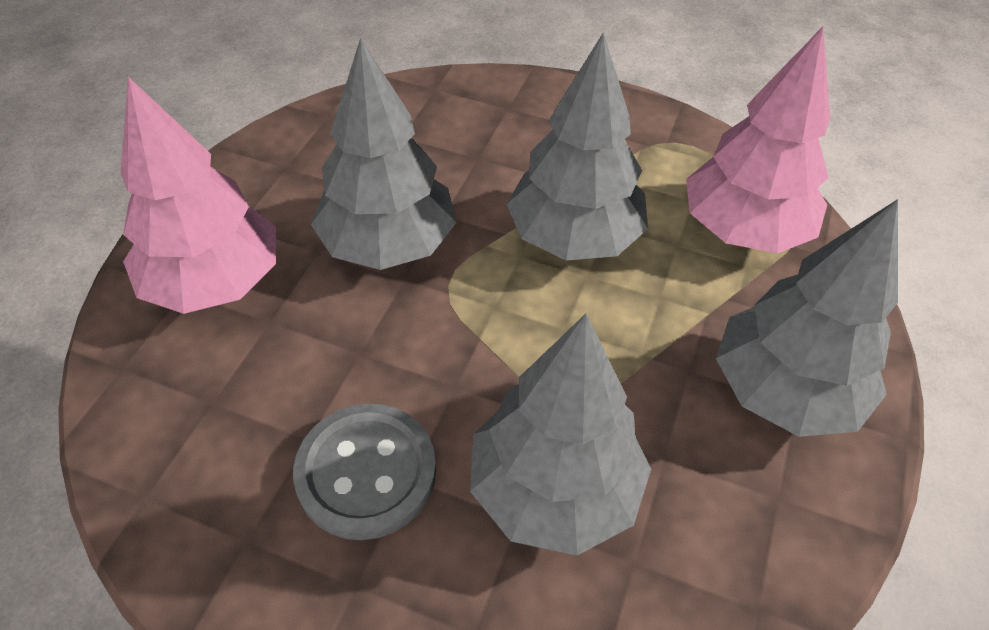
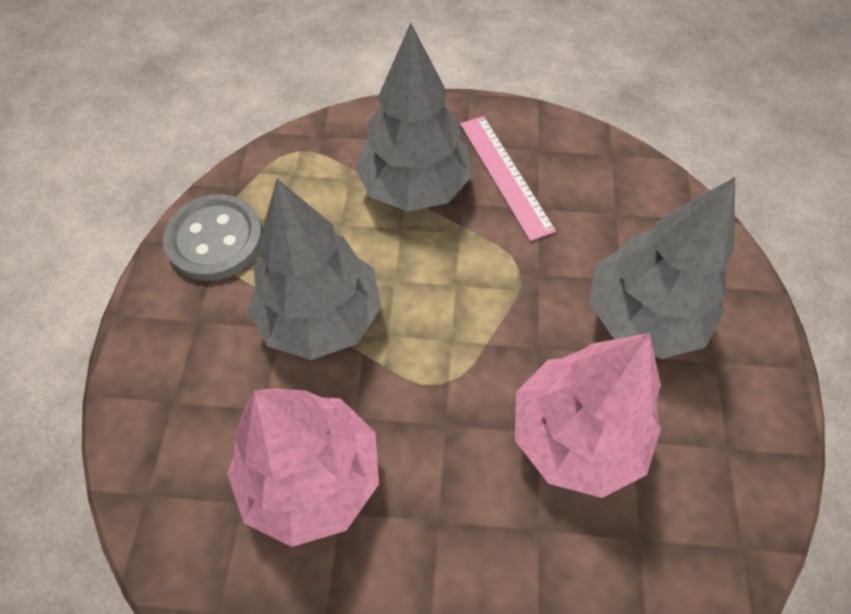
grey tree: 4 -> 3
pink ruler: 0 -> 1

